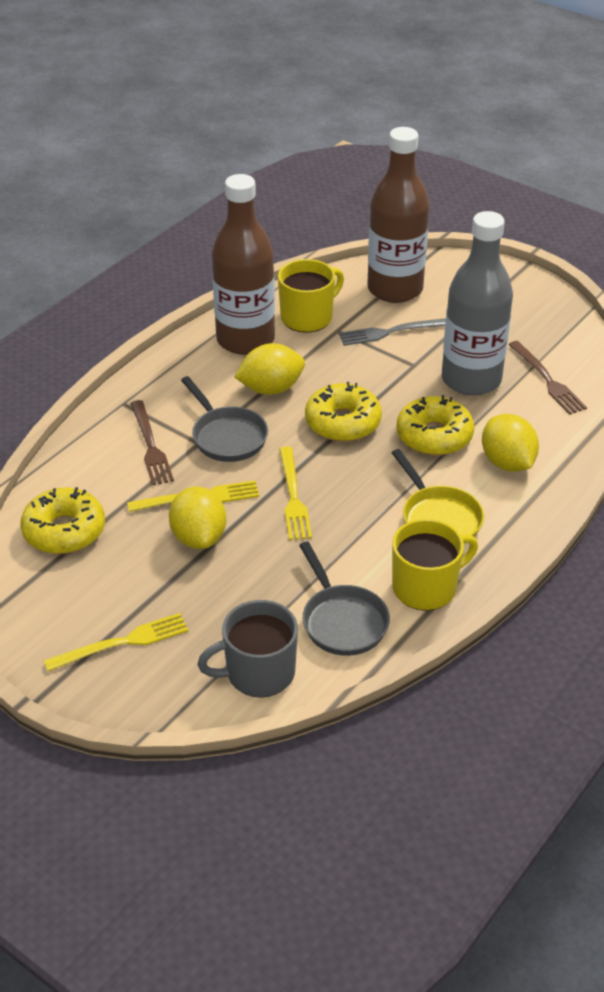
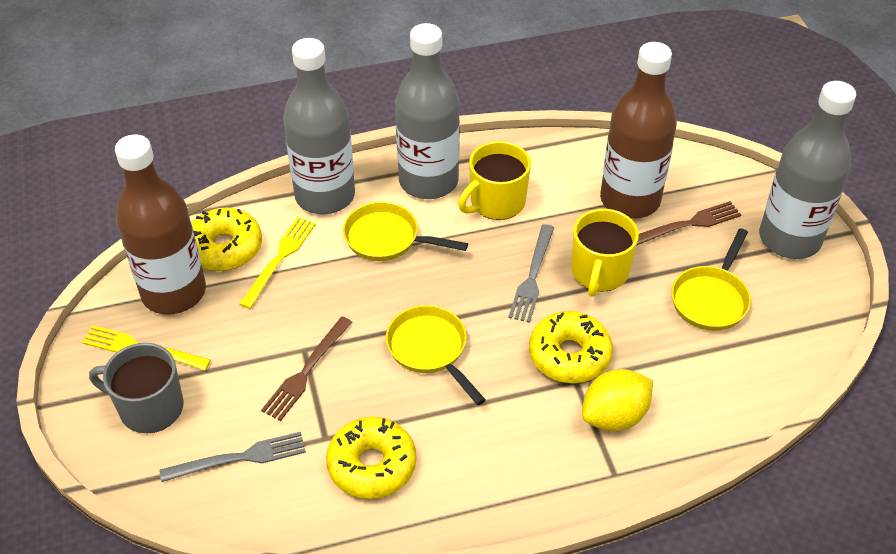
grey bottle: 1 -> 3
grey fork: 1 -> 2
grey pan: 2 -> 0
yellow fork: 3 -> 2
yellow lemon: 3 -> 1
yellow pan: 1 -> 3

